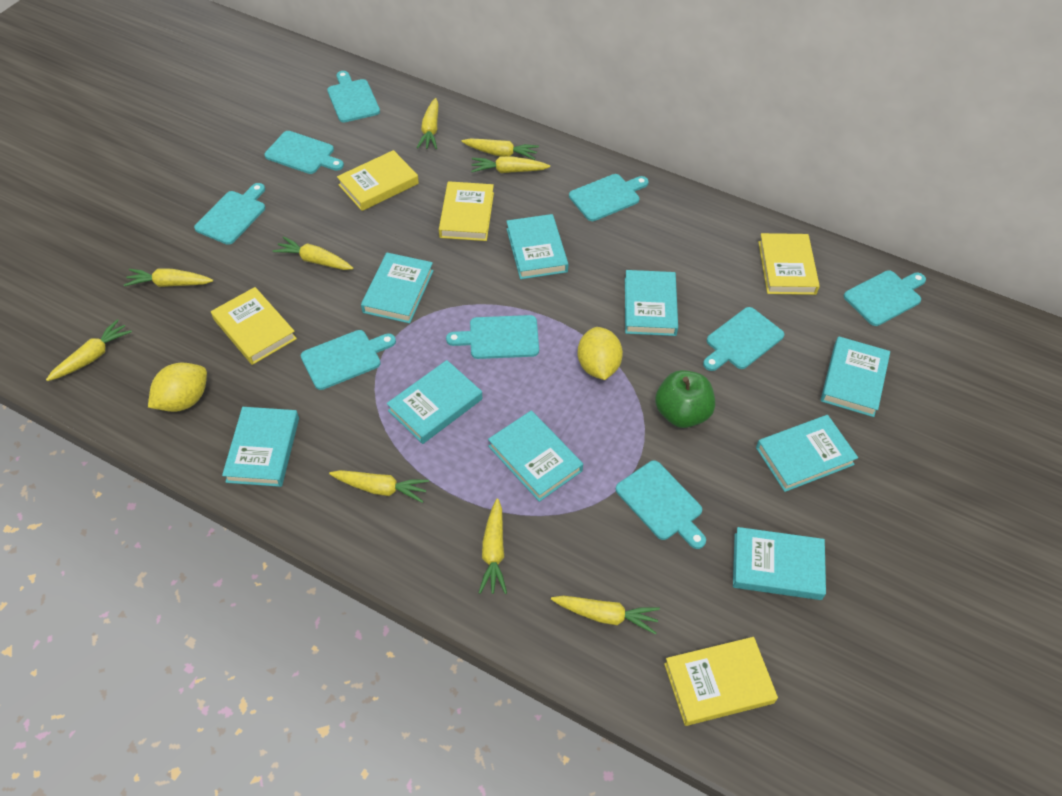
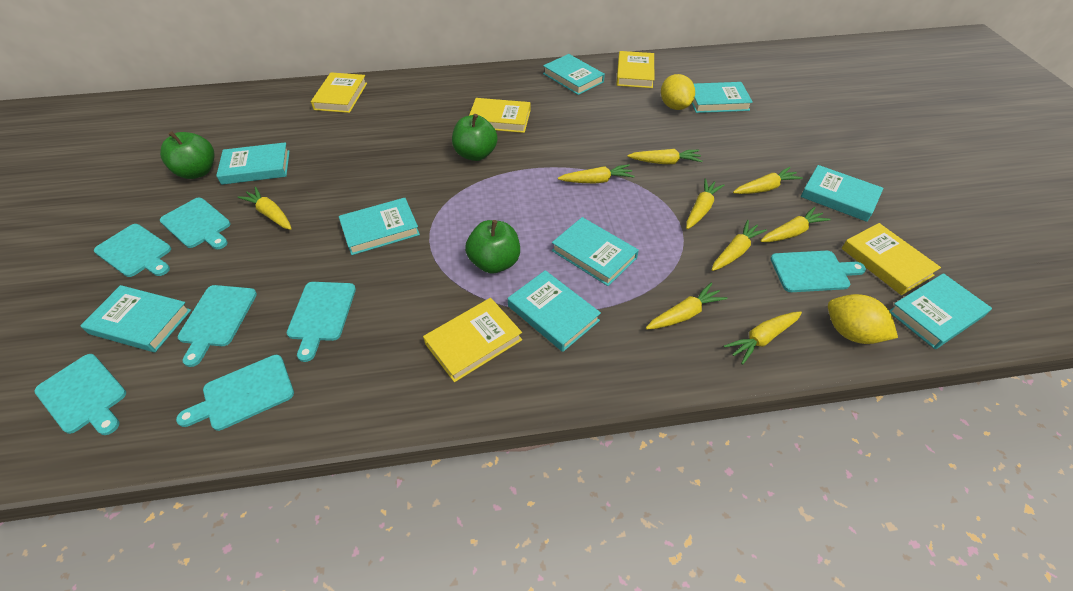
green apple: 1 -> 3
turquoise cutting board: 9 -> 7

